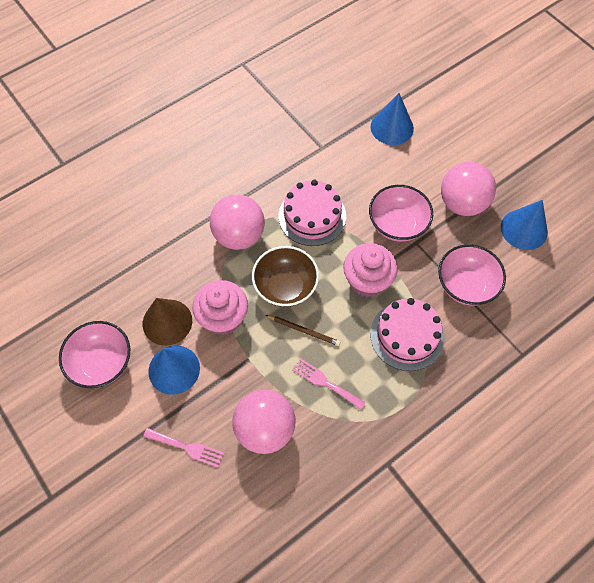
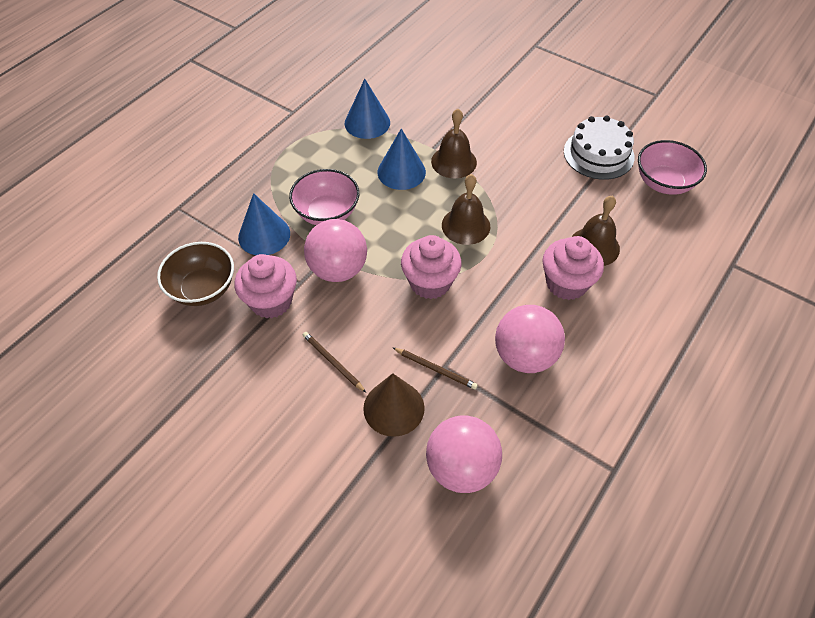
brown bell: 0 -> 3
brown pencil: 1 -> 2
pink bowl: 3 -> 2
pink cake: 2 -> 0
pink cupcake: 2 -> 3
pink fork: 2 -> 0
white cake: 0 -> 1

